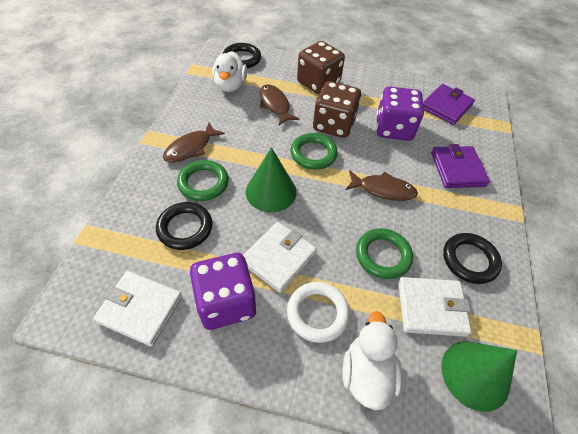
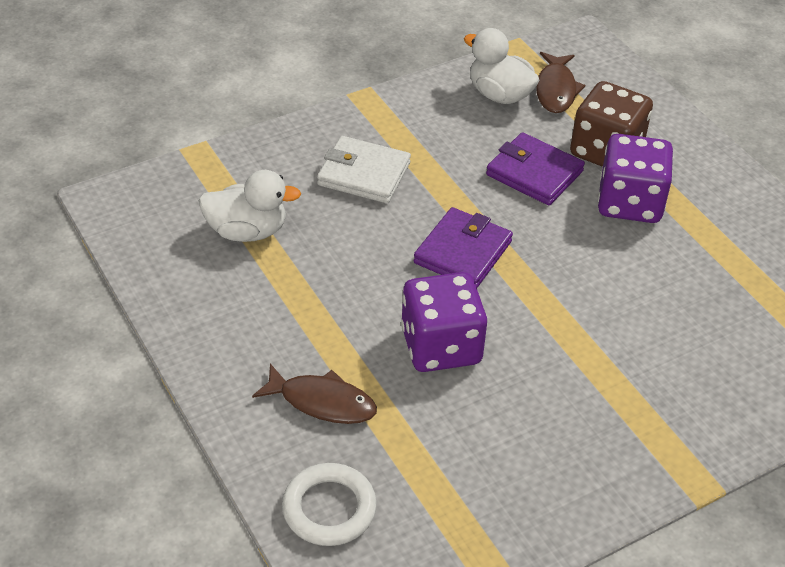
black ring: 3 -> 0
brown dice: 2 -> 1
brown fish: 3 -> 2
green cone: 2 -> 0
green ring: 3 -> 0
white wallet: 3 -> 1

